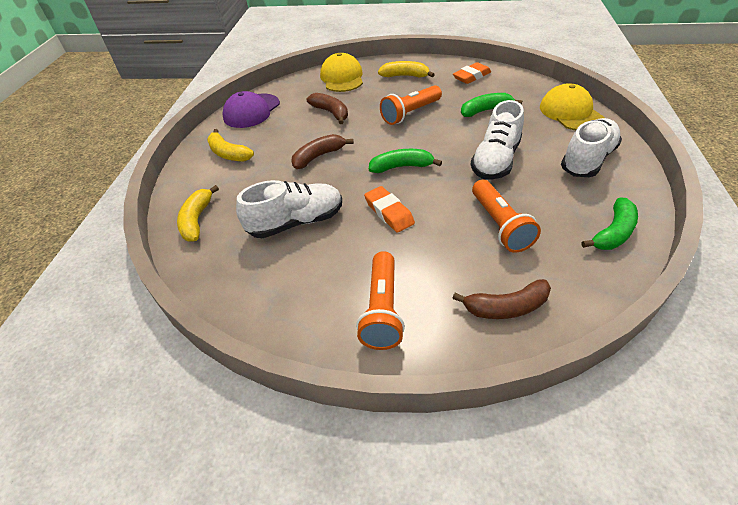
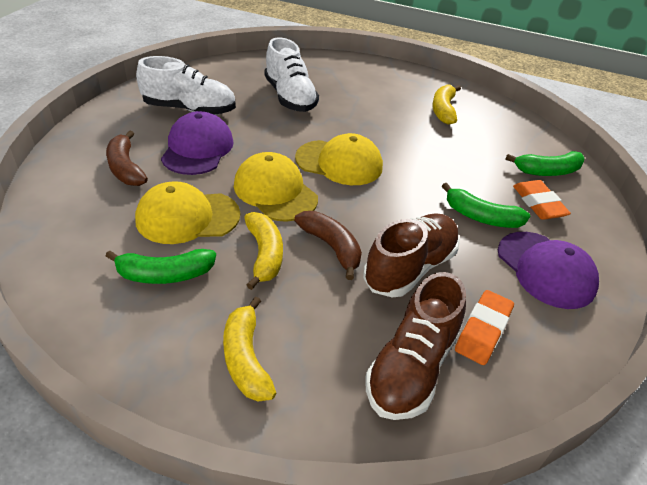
brown banana: 3 -> 2
brown shoe: 0 -> 2
orange flashlight: 3 -> 0
purple cap: 1 -> 2
white shoe: 3 -> 2
yellow cap: 2 -> 3

